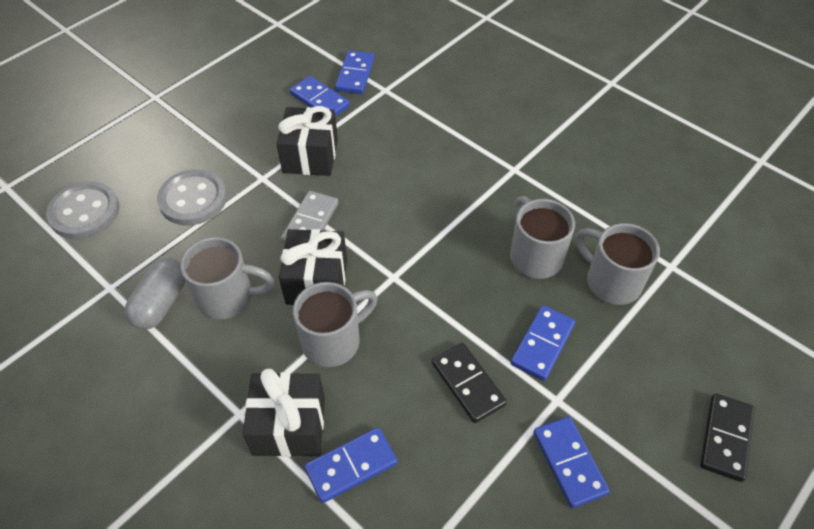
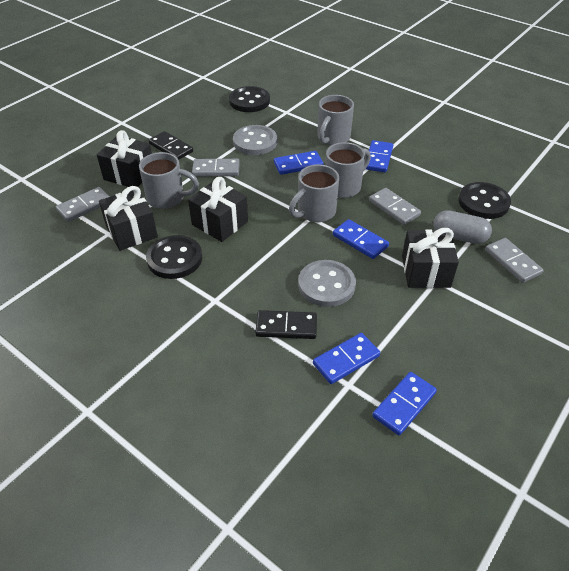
black button: 0 -> 3
black gift: 3 -> 4
grey domino: 1 -> 4

